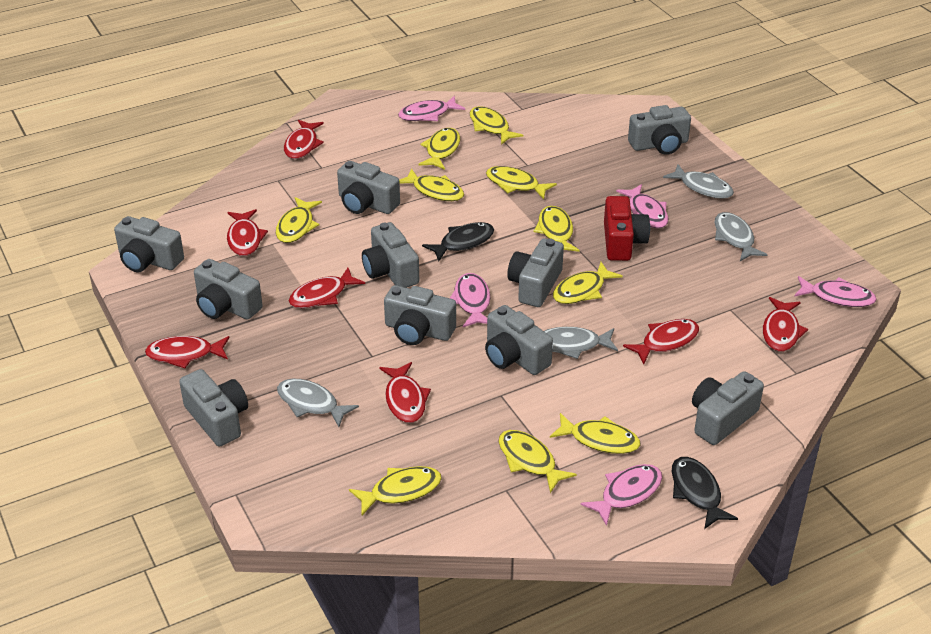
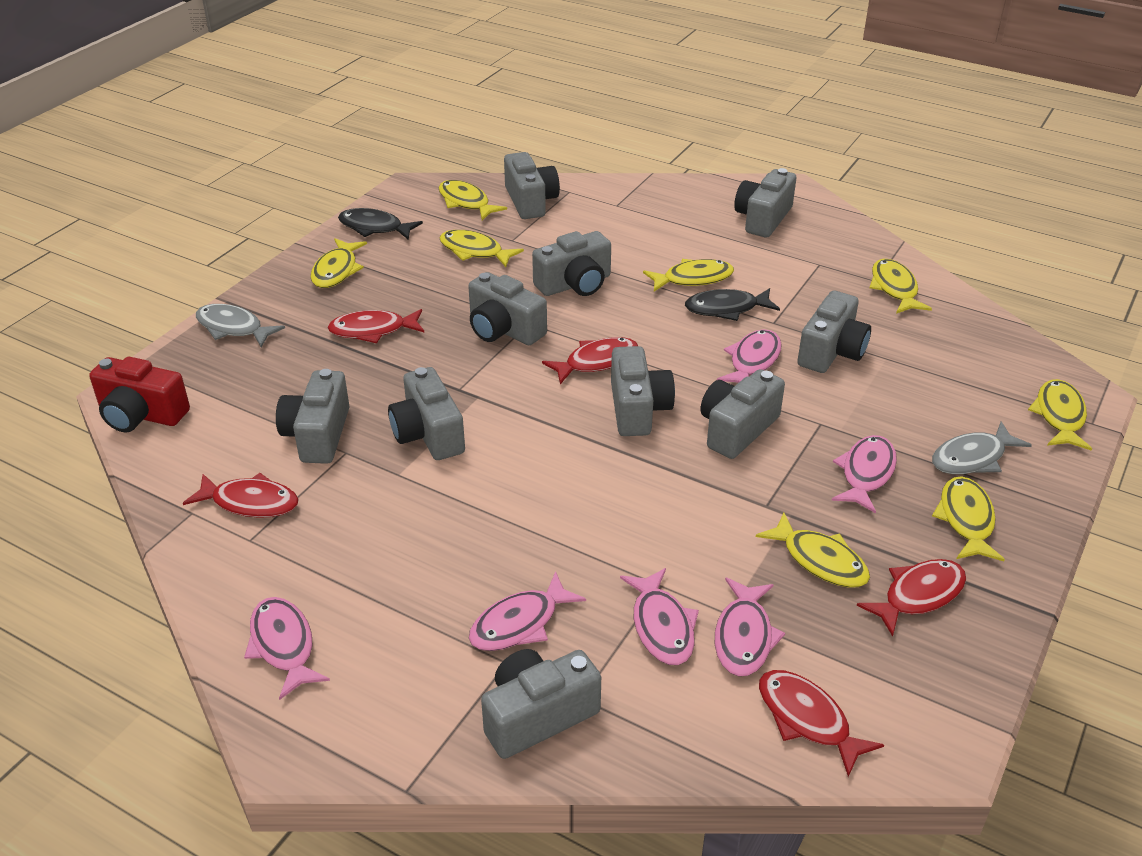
grey fish: 4 -> 2
pink fish: 5 -> 6
red fish: 7 -> 5
yellow fish: 10 -> 8

